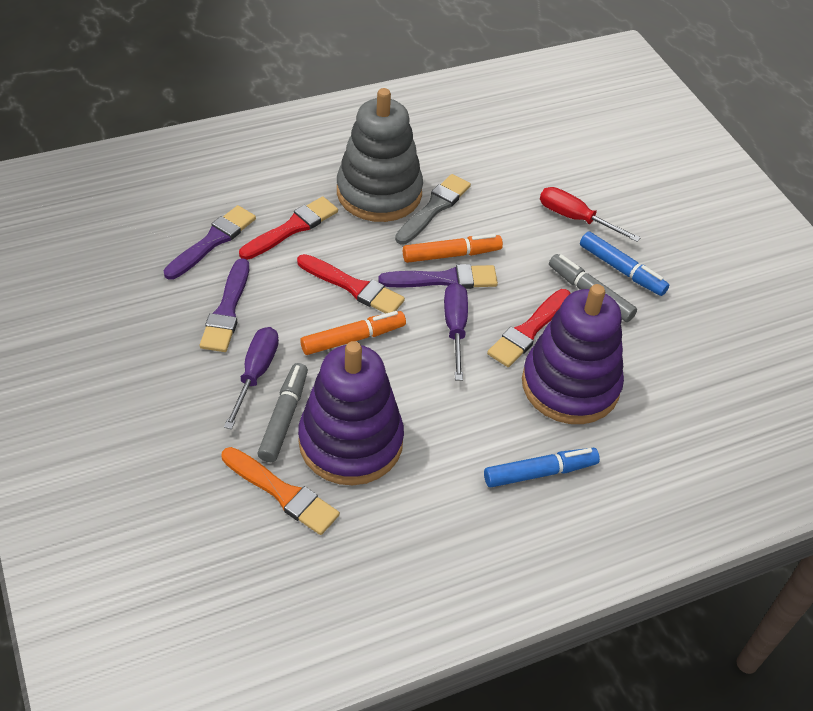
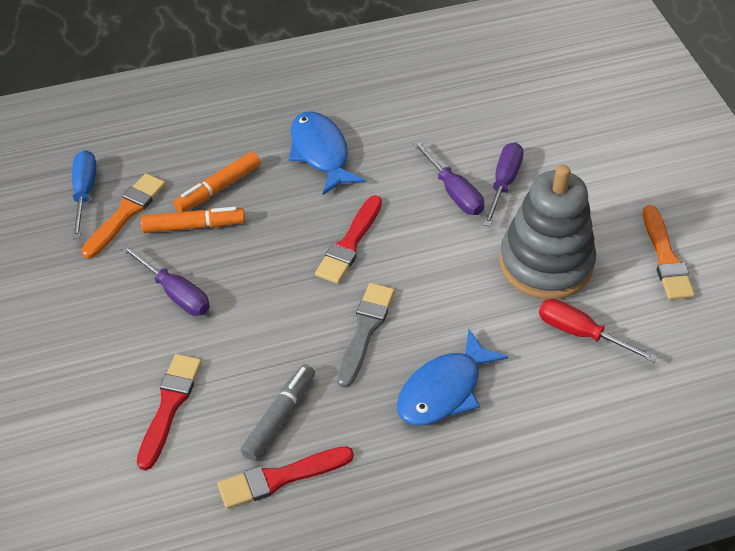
blue fish: 0 -> 2
blue marker: 2 -> 0
blue screwdriver: 0 -> 1
grey marker: 2 -> 1
orange brush: 1 -> 2
purple brush: 3 -> 0
purple screwdriver: 2 -> 3
purple stacking toy: 2 -> 0

